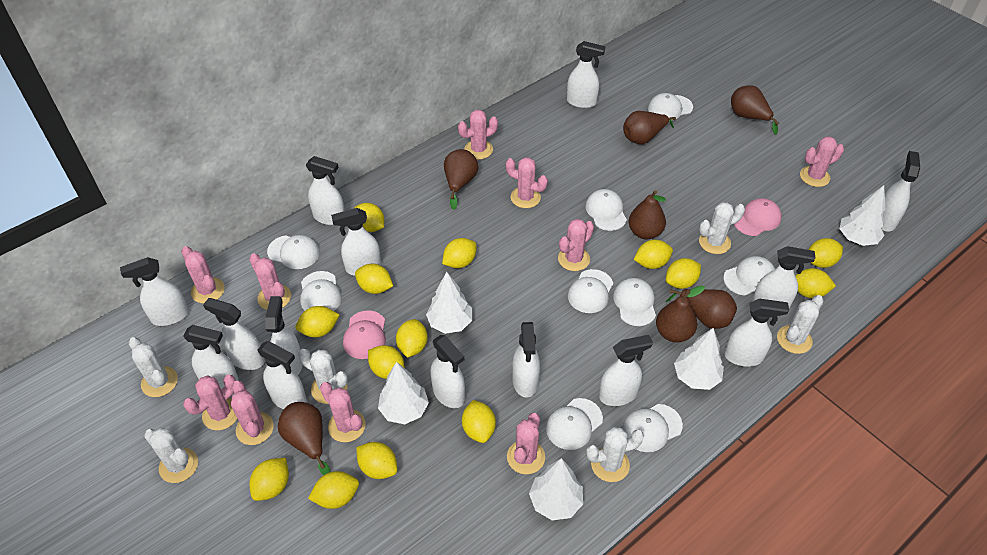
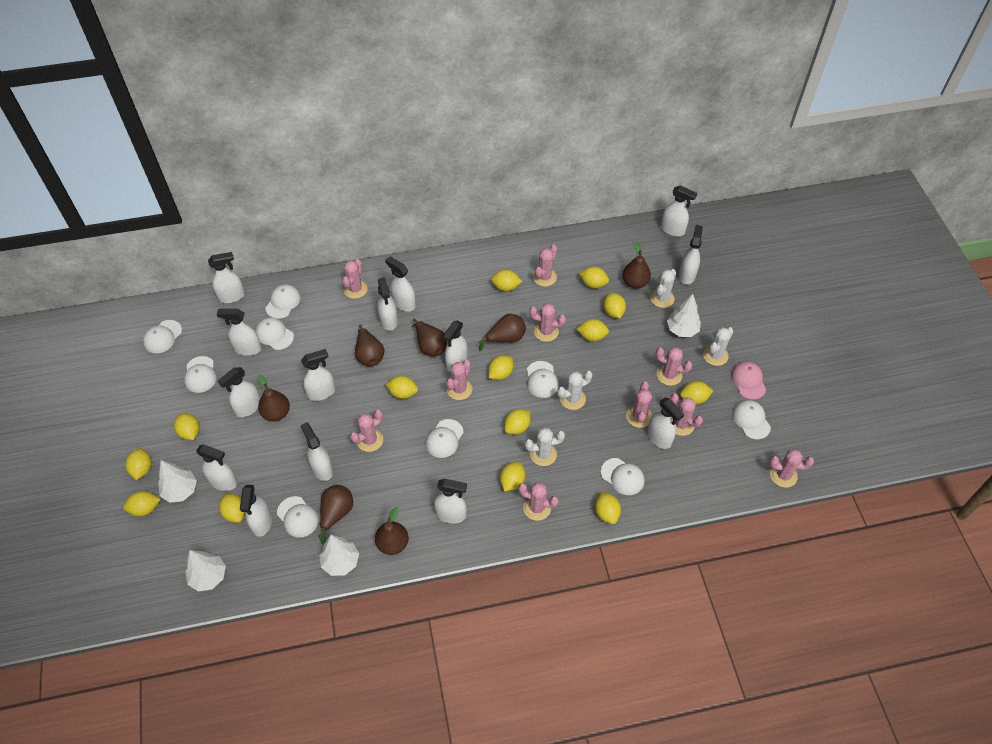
pink cap: 2 -> 1
white cactus: 6 -> 4
white tree: 5 -> 4

